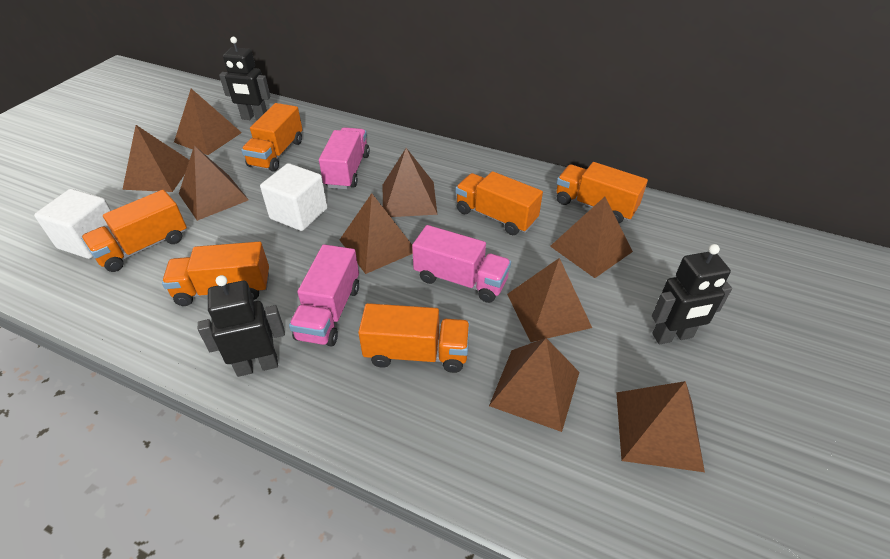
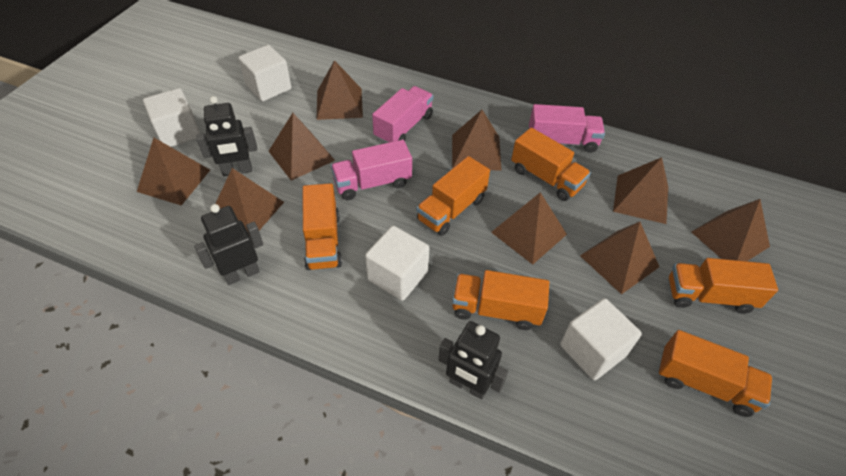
white cube: 2 -> 4

